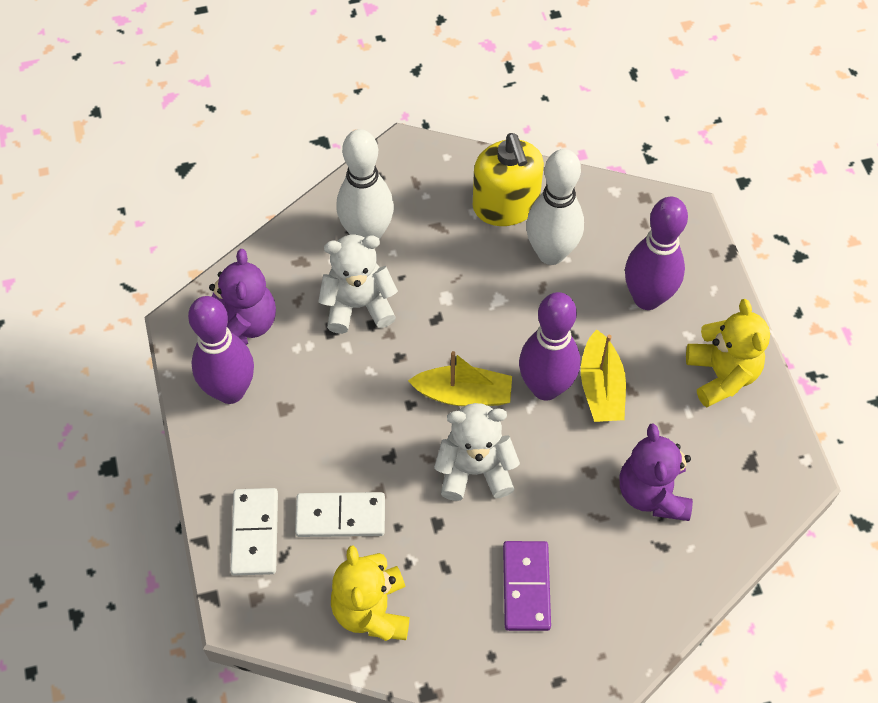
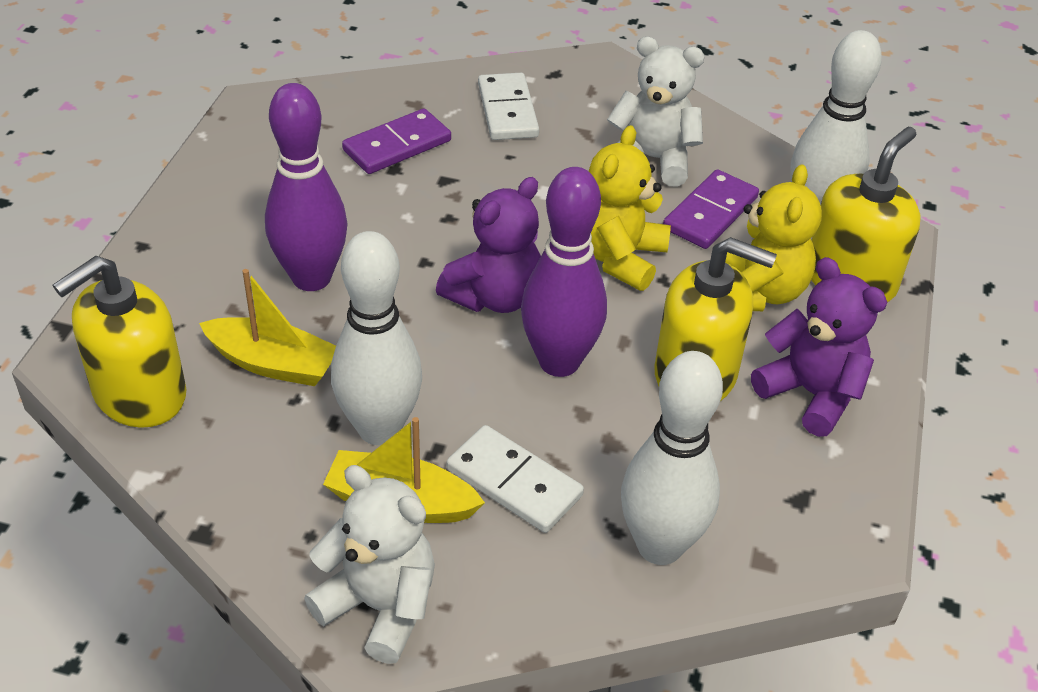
purple bowling pin: 3 -> 2
purple domino: 1 -> 2
white bowling pin: 2 -> 3
yellow soap dispenser: 1 -> 3

